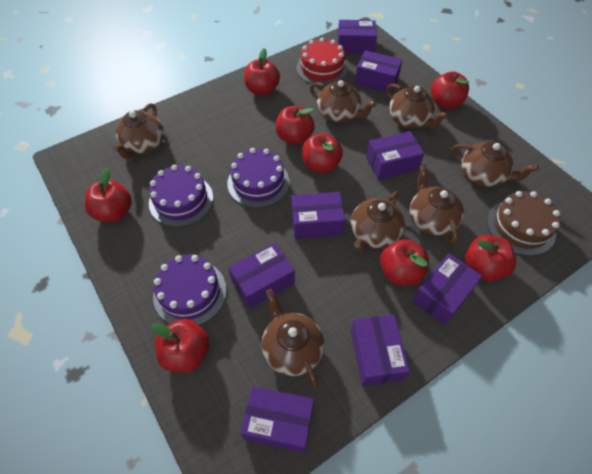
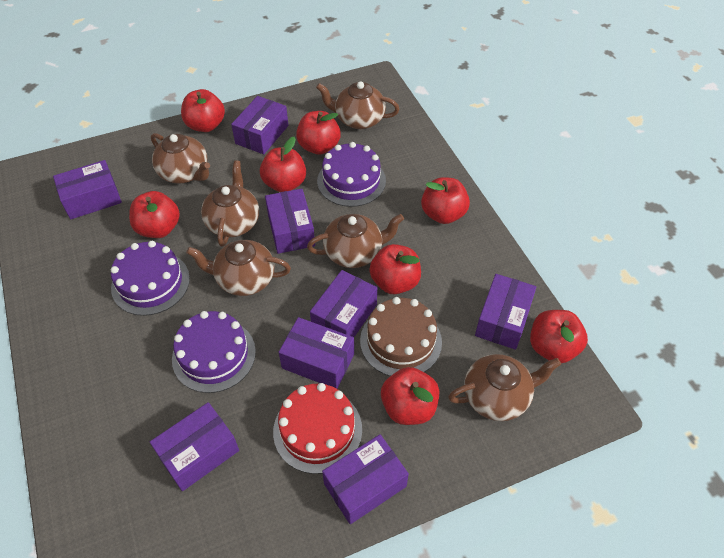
brown teapot: 7 -> 6

